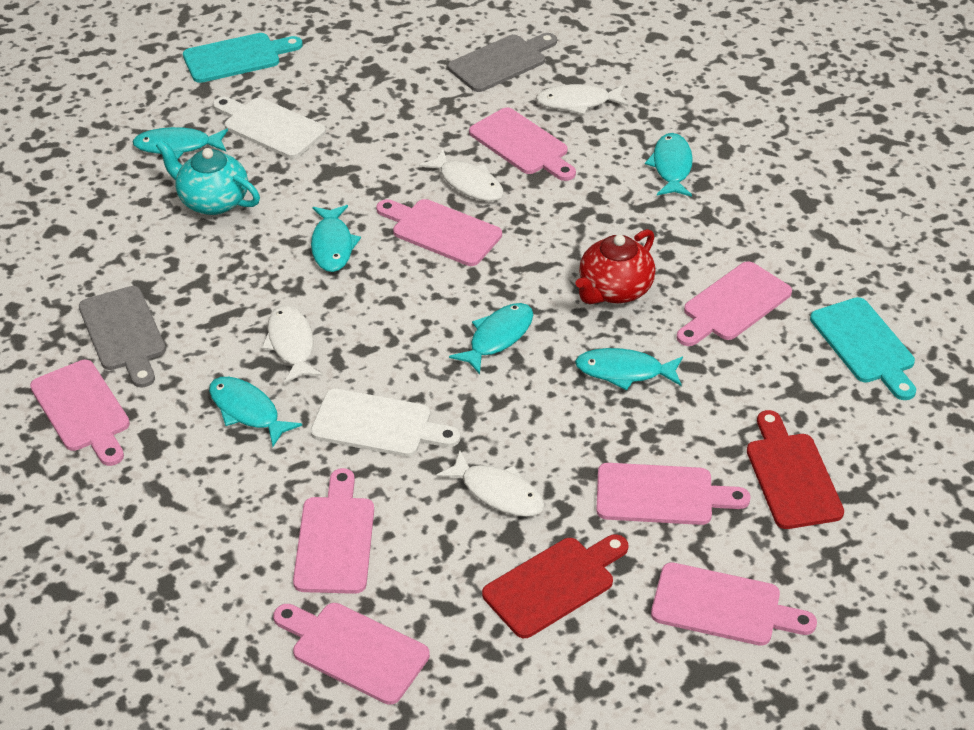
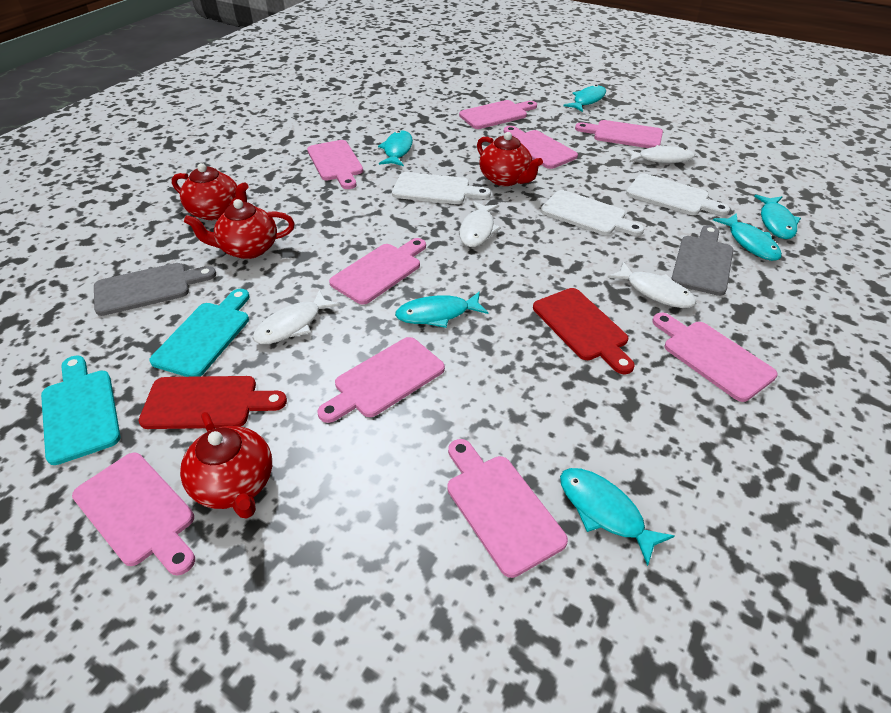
pink cutting board: 8 -> 9
red teapot: 1 -> 4
turquoise teapot: 1 -> 0
white cutting board: 2 -> 3

